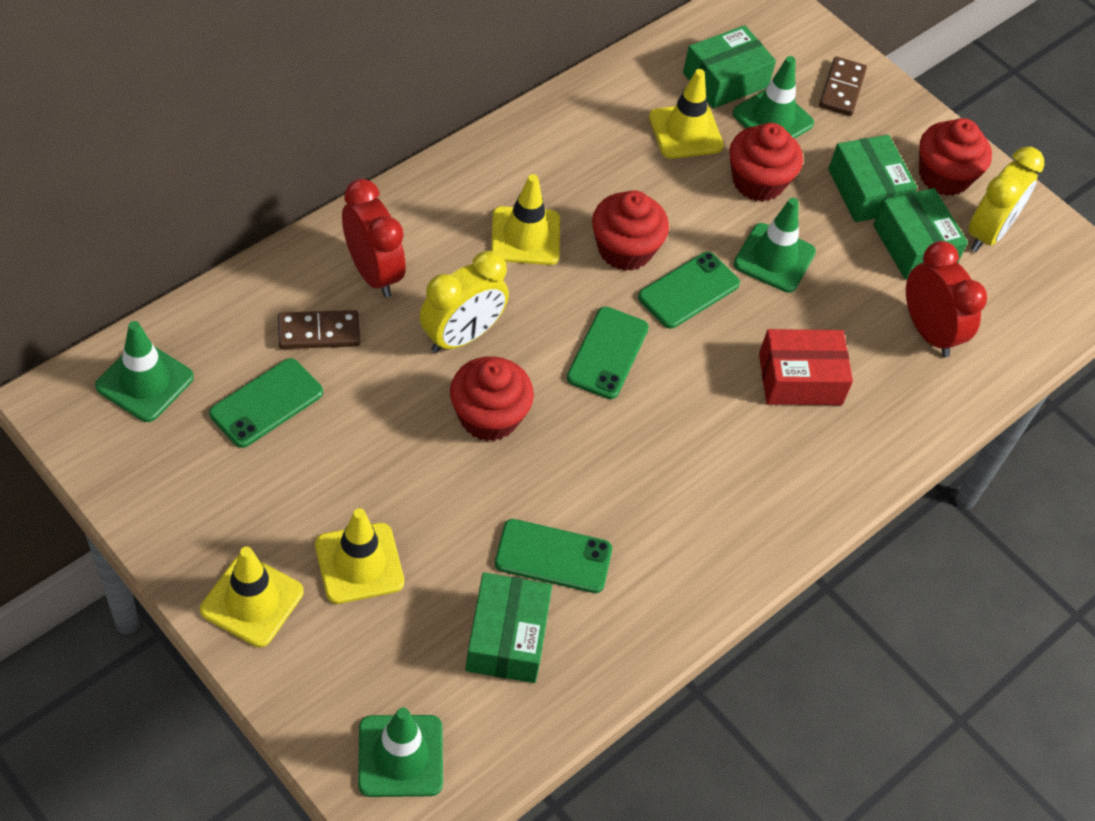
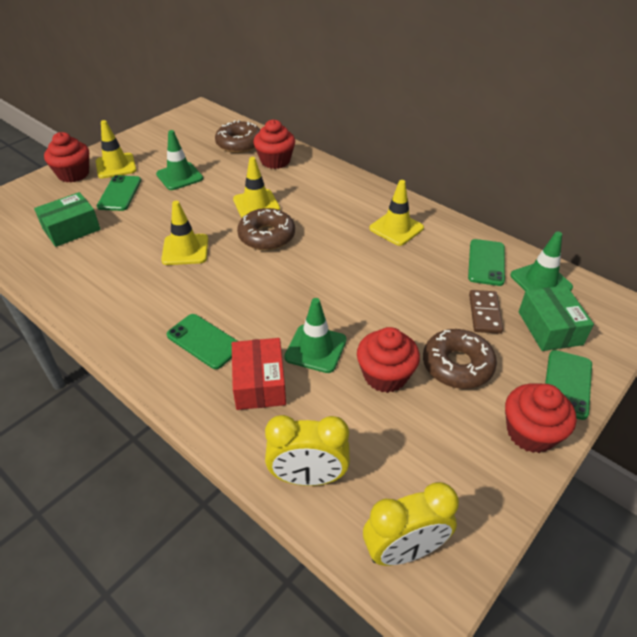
brown domino: 2 -> 1
brown donut: 0 -> 3
green box: 4 -> 2
green traffic cone: 4 -> 3
red clock: 2 -> 0

